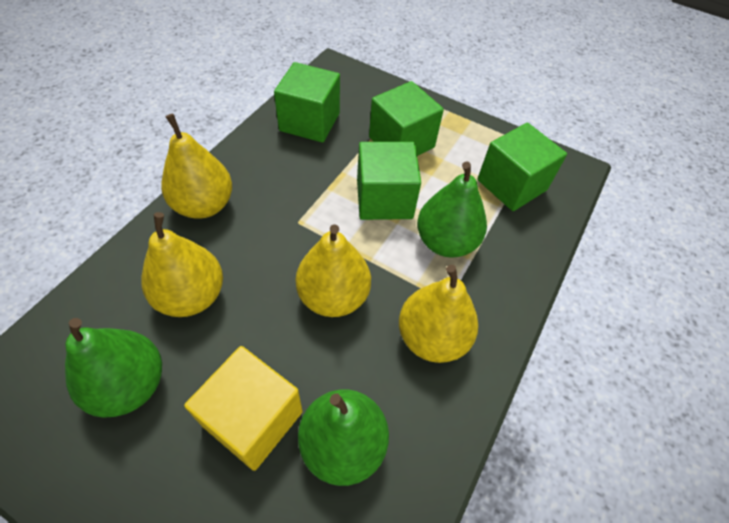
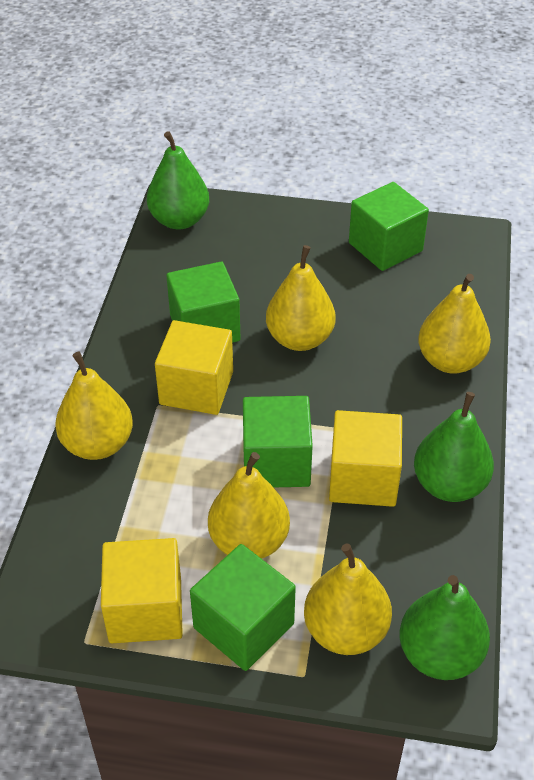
yellow cube: 1 -> 3
yellow pear: 4 -> 5

